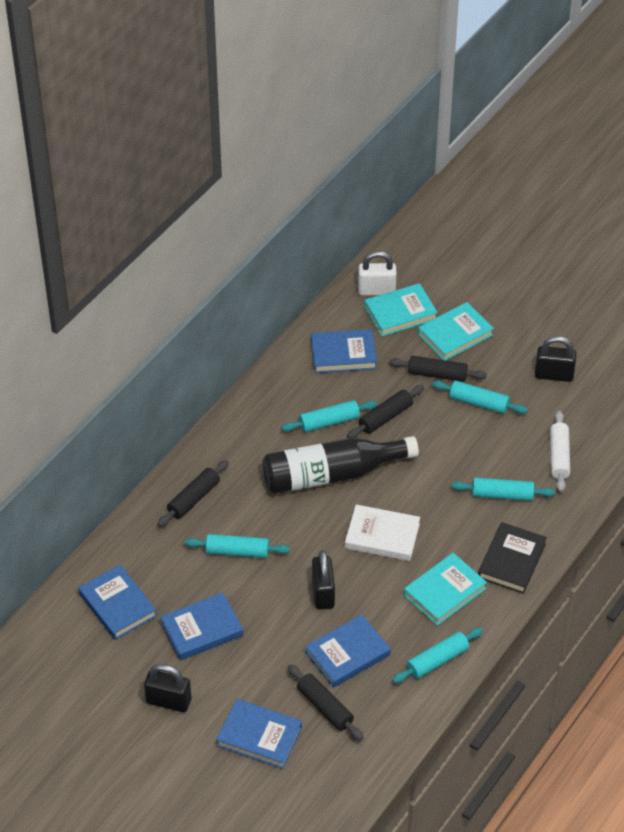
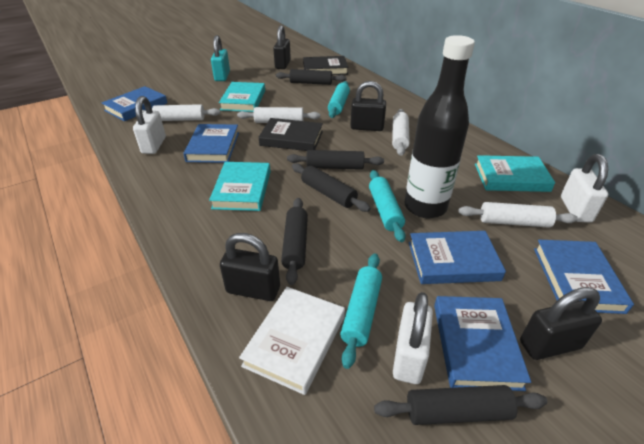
black book: 1 -> 2
black padlock: 3 -> 4
black rolling pin: 4 -> 5
turquoise padlock: 0 -> 1
turquoise rolling pin: 5 -> 3
white padlock: 1 -> 3
white rolling pin: 1 -> 4

